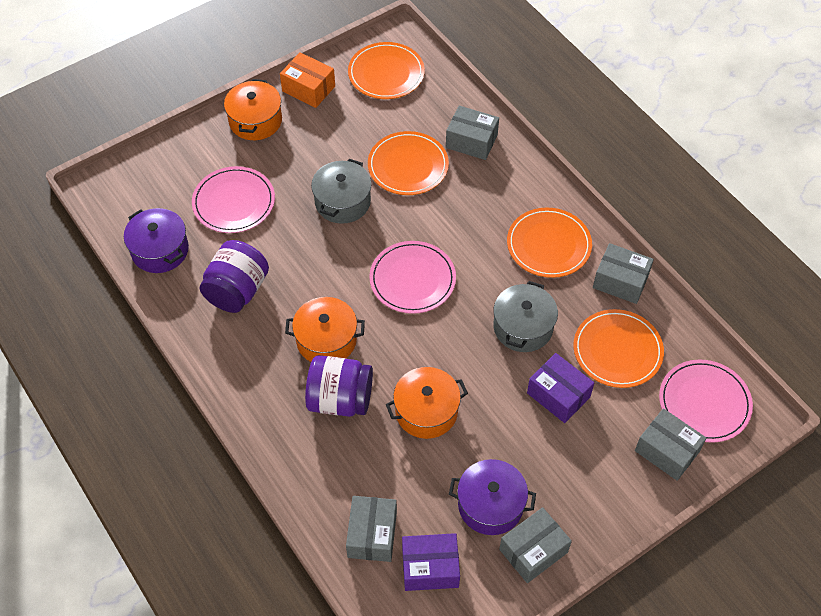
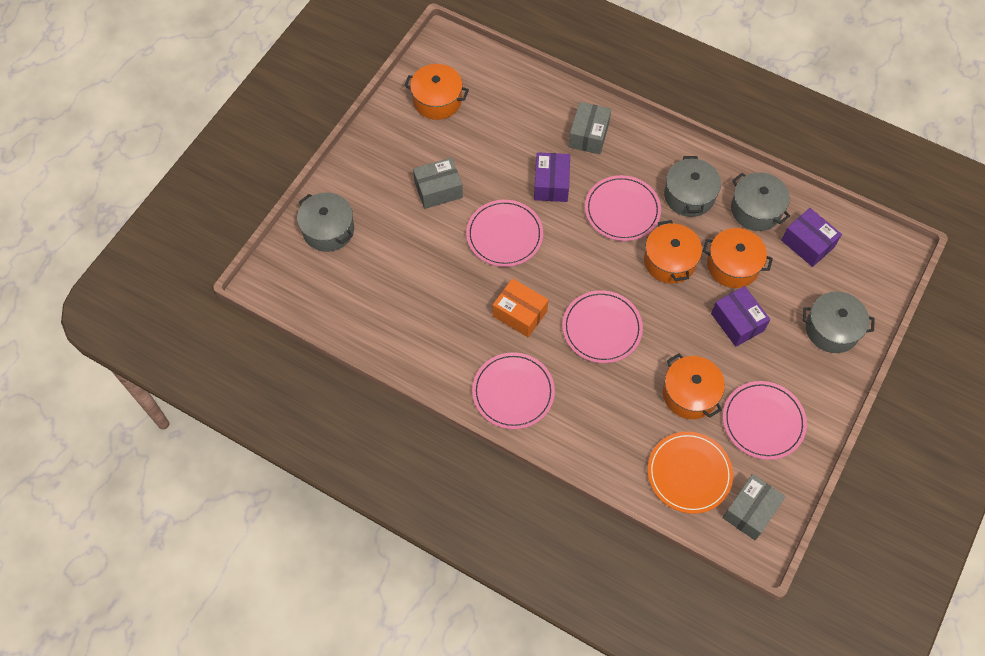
grey box: 5 -> 3
grey pot: 2 -> 4
orange plate: 4 -> 1
orange pot: 3 -> 4
pink plate: 3 -> 5
purple box: 2 -> 3
purple jar: 2 -> 0
purple pot: 2 -> 0

